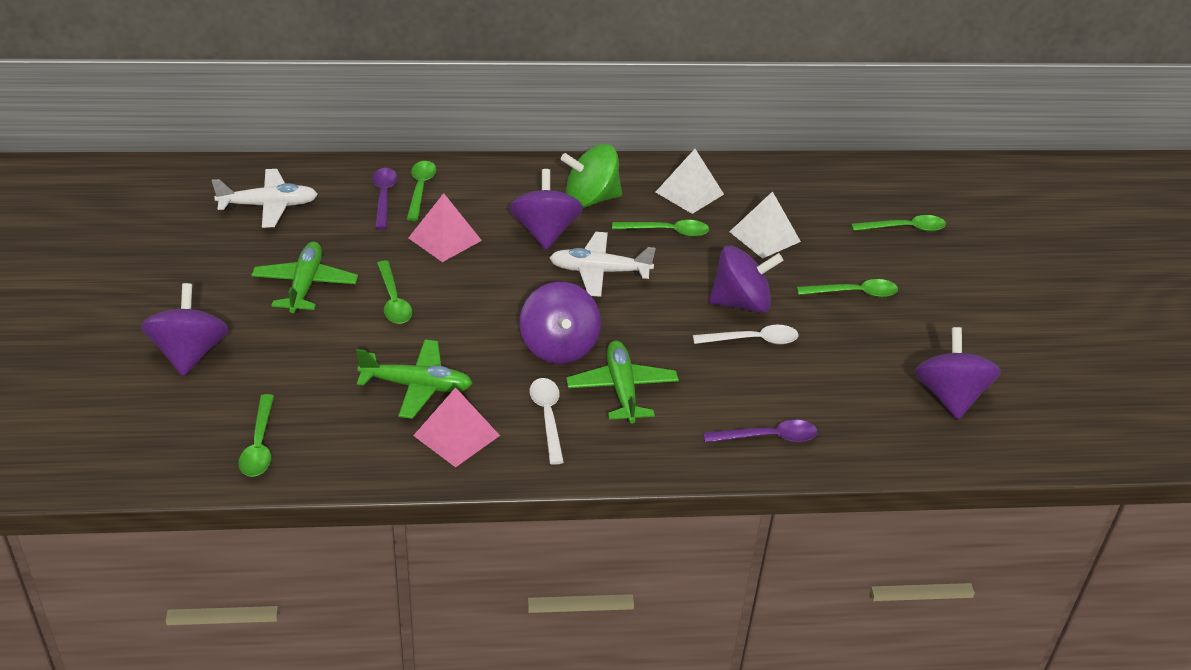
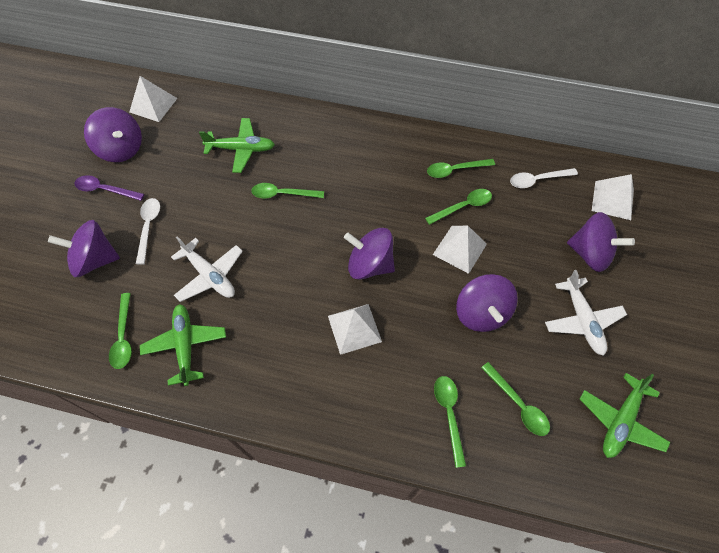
green spinning top: 1 -> 0
pink pyramid: 2 -> 0
purple spoon: 2 -> 1
white pyramid: 2 -> 4

